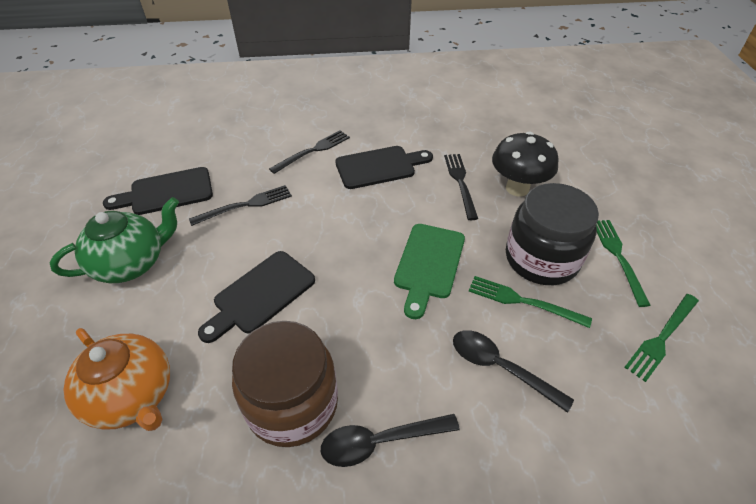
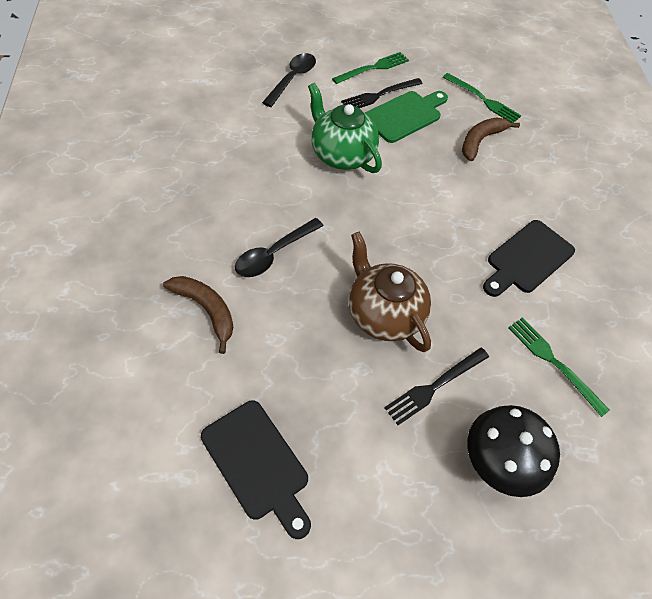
black cutting board: 3 -> 2
black fork: 3 -> 2
black jar: 1 -> 0
brown banana: 0 -> 2
brown jar: 1 -> 0
brown teapot: 0 -> 1
orange teapot: 1 -> 0

